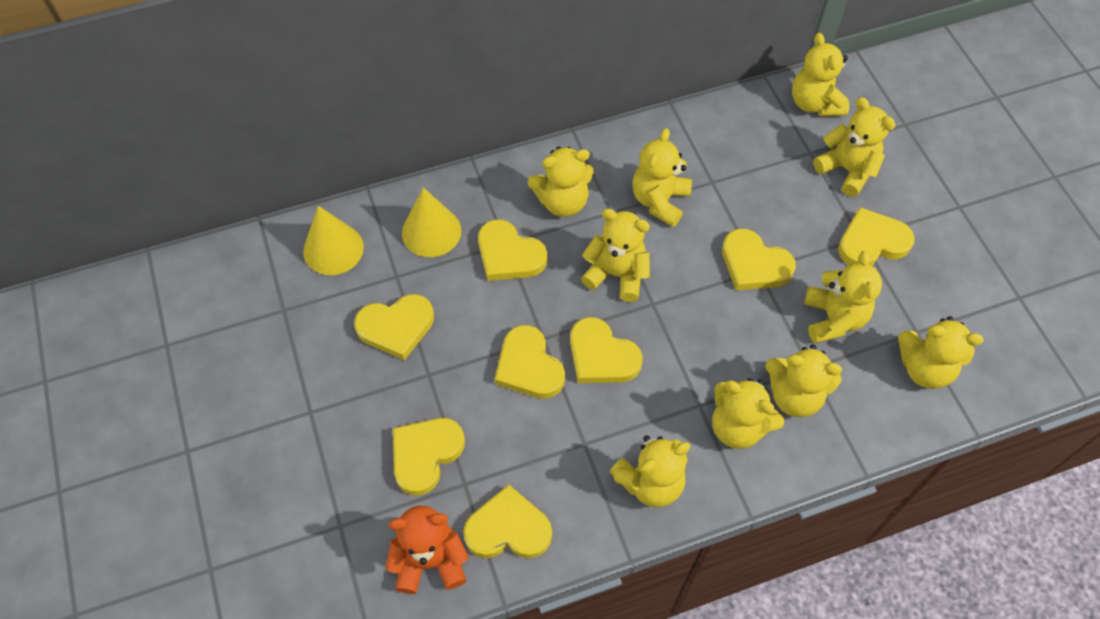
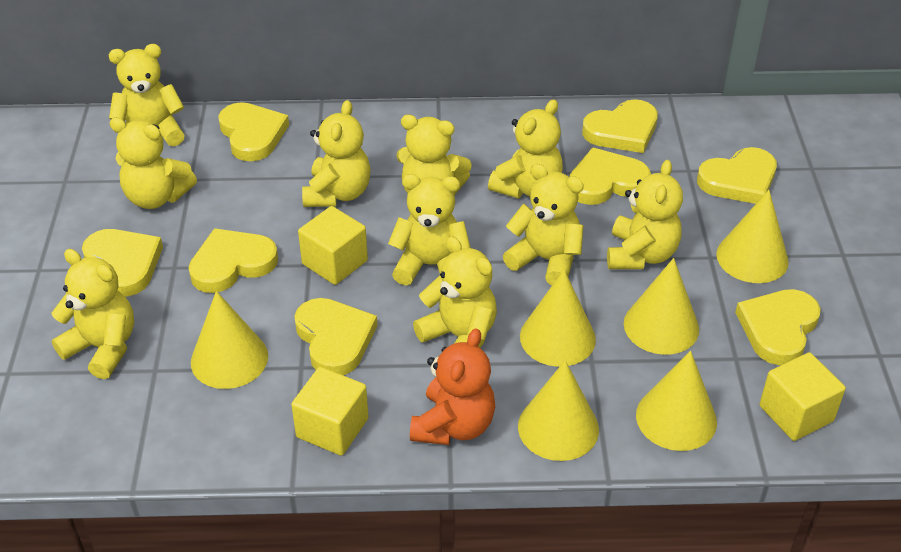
yellow cone: 2 -> 6
yellow cube: 0 -> 3

